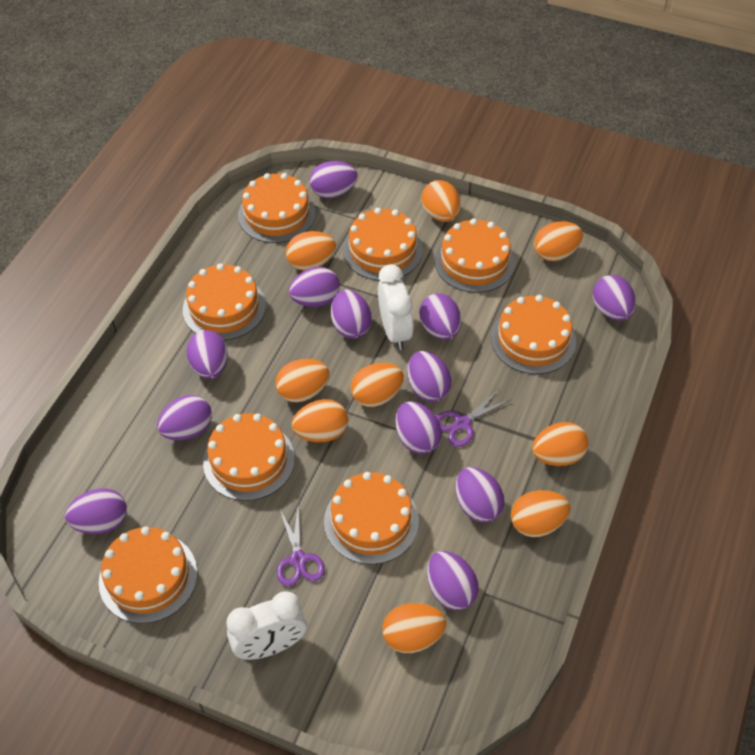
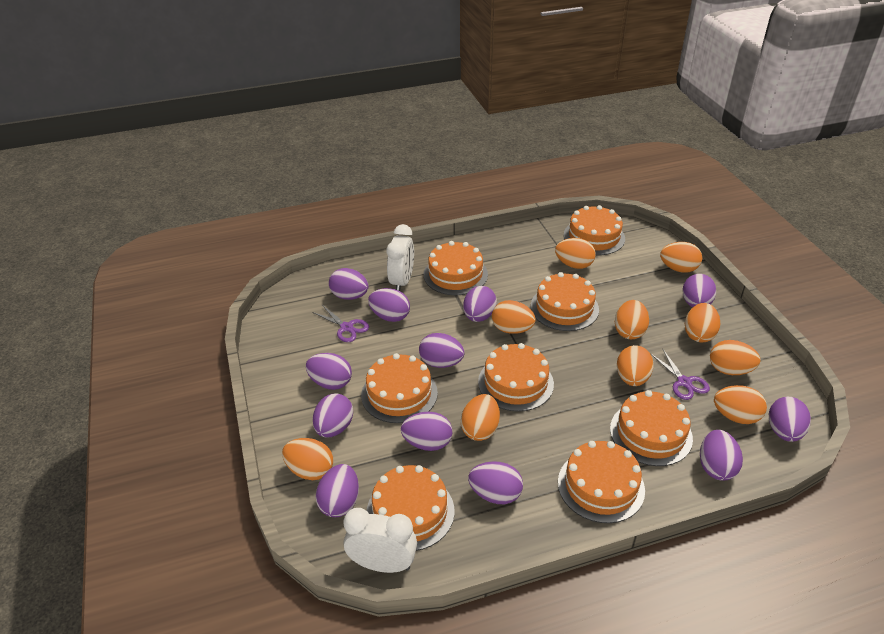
orange egg: 9 -> 10

